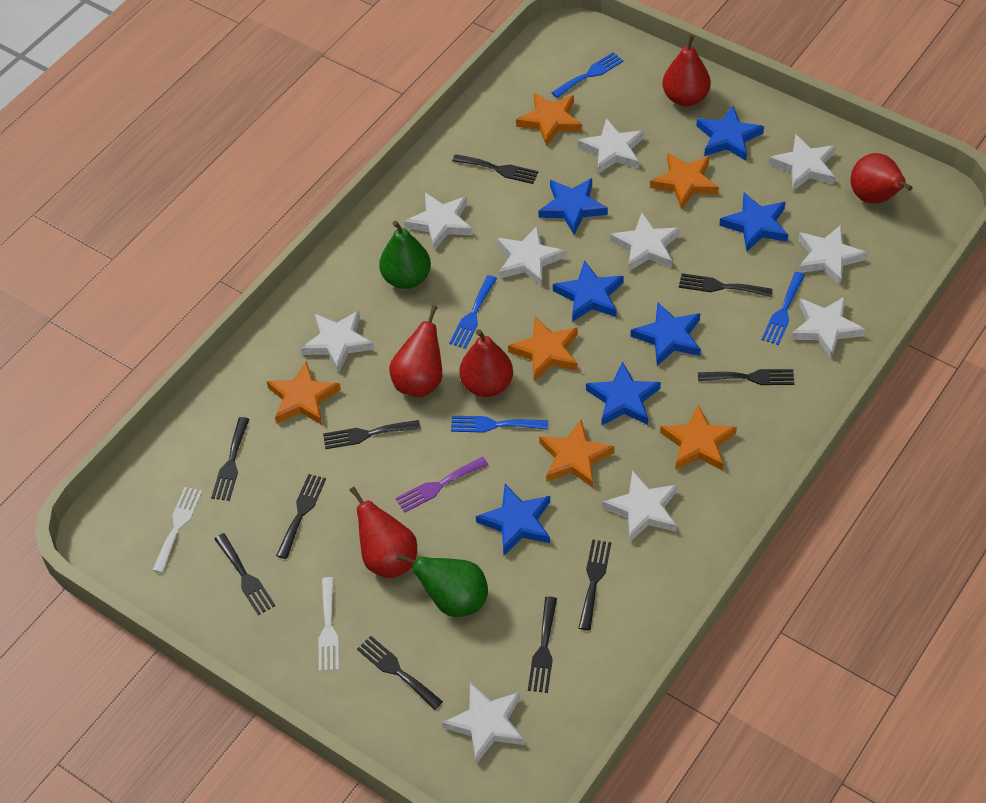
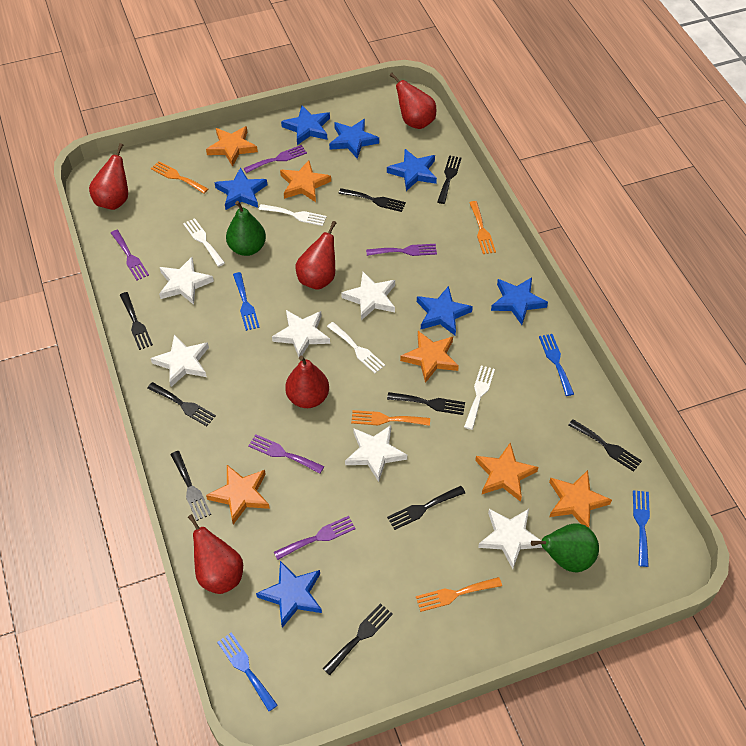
black fork: 10 -> 9
orange fork: 0 -> 4
purple fork: 1 -> 5
white fork: 2 -> 4
white star: 10 -> 6

